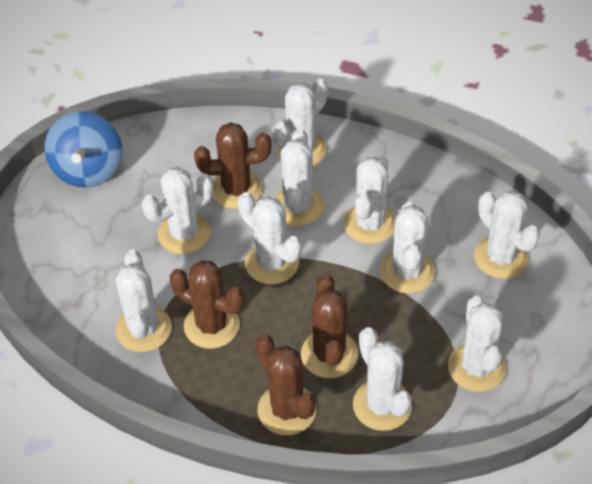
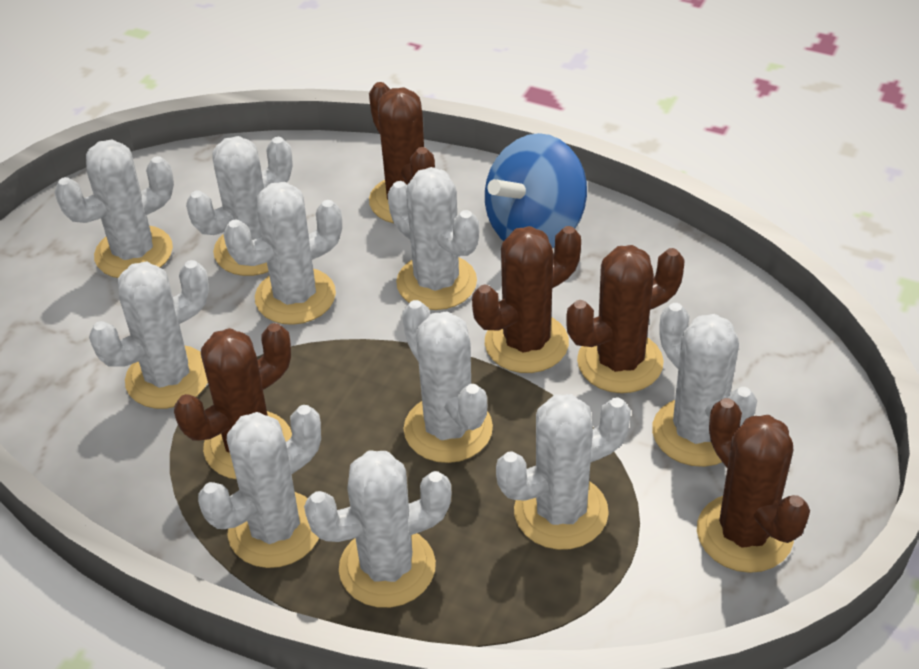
brown cactus: 4 -> 5

